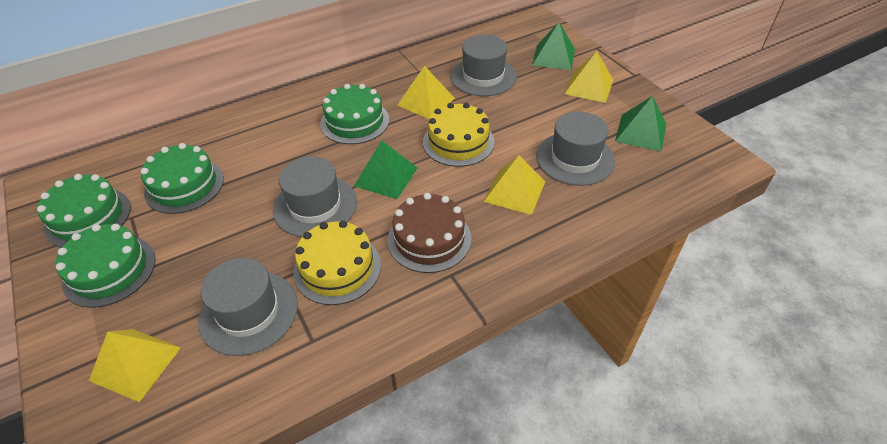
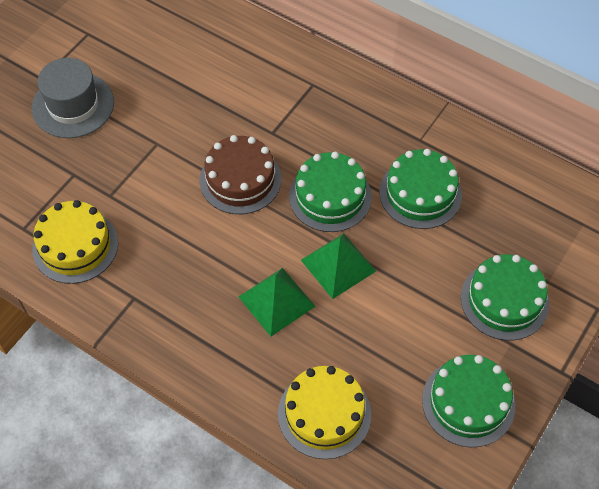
green pyramid: 3 -> 2
grey hat: 4 -> 1
yellow pyramid: 4 -> 0

